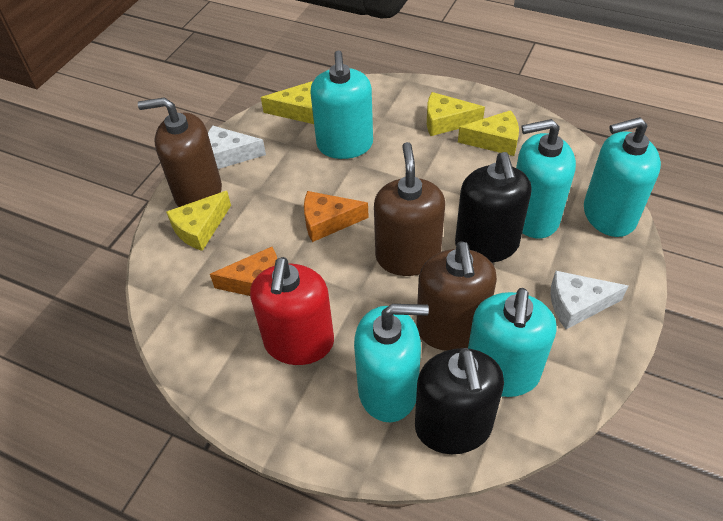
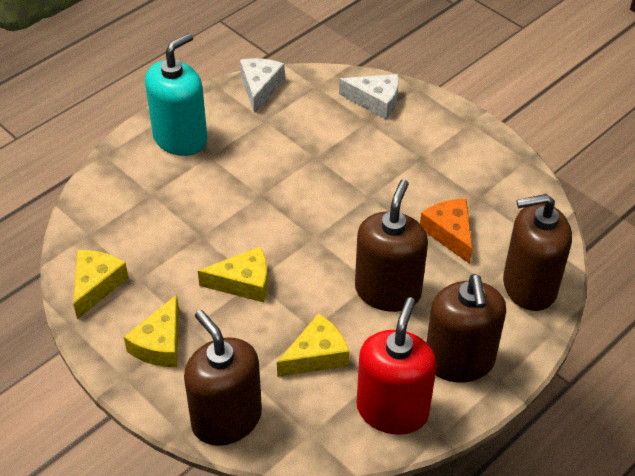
black soap dispenser: 2 -> 0
brown soap dispenser: 3 -> 4
orange cheese: 2 -> 1
turquoise soap dispenser: 5 -> 1

